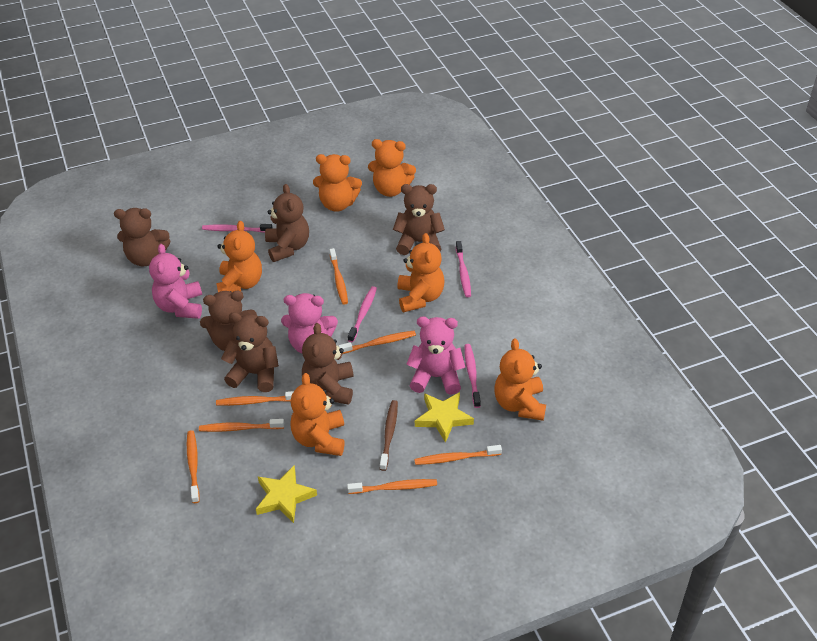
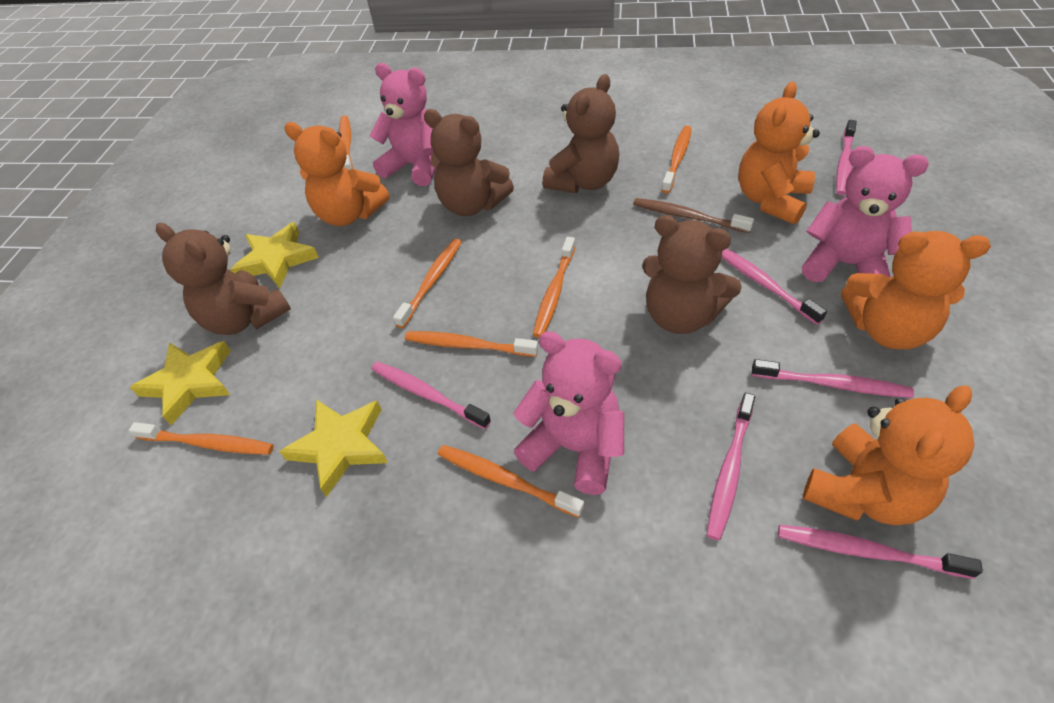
brown teddy bear: 6 -> 4
orange teddy bear: 6 -> 4
pink toothbrush: 4 -> 6
yellow star: 2 -> 3

